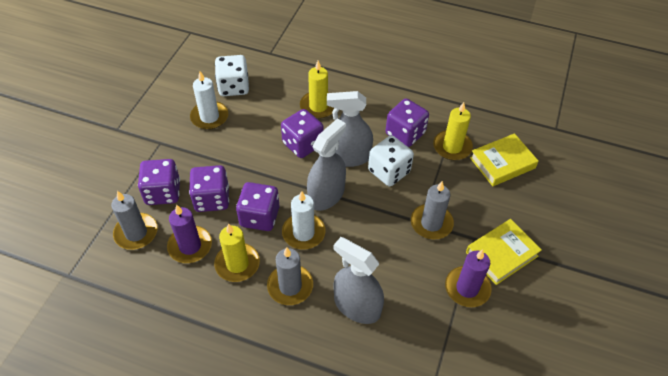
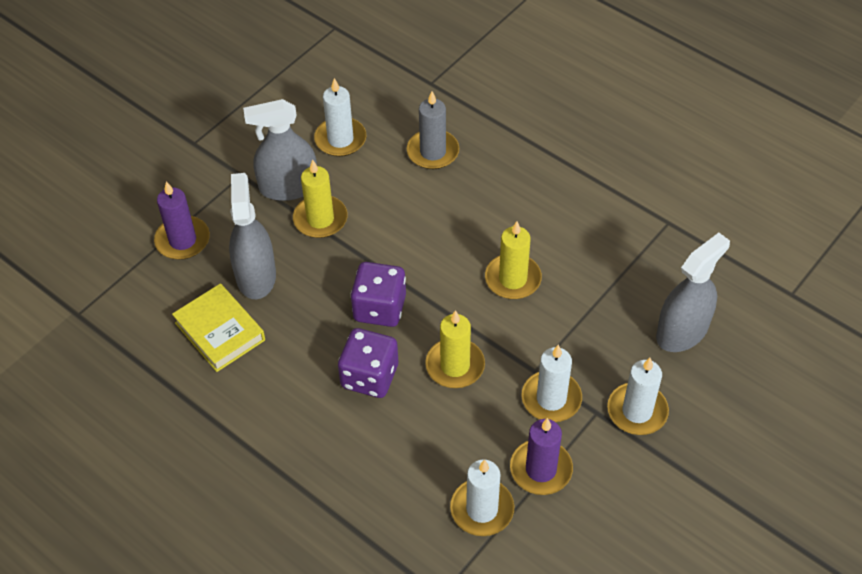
grey candle: 3 -> 1
purple dice: 5 -> 2
white candle: 2 -> 4
white dice: 2 -> 0
yellow book: 2 -> 1

